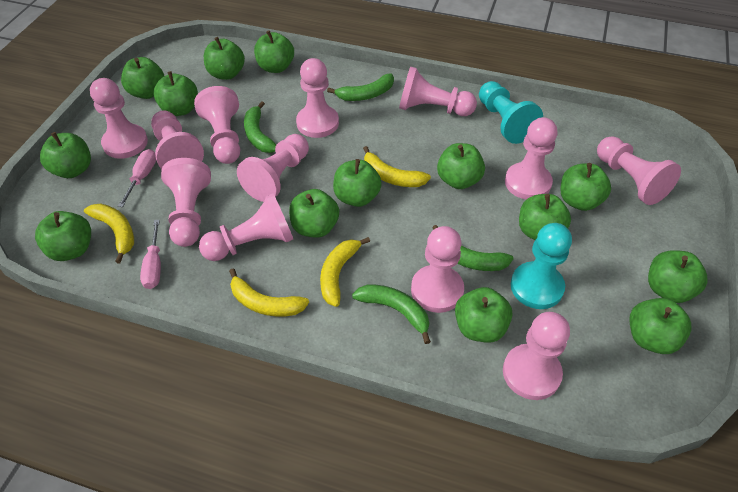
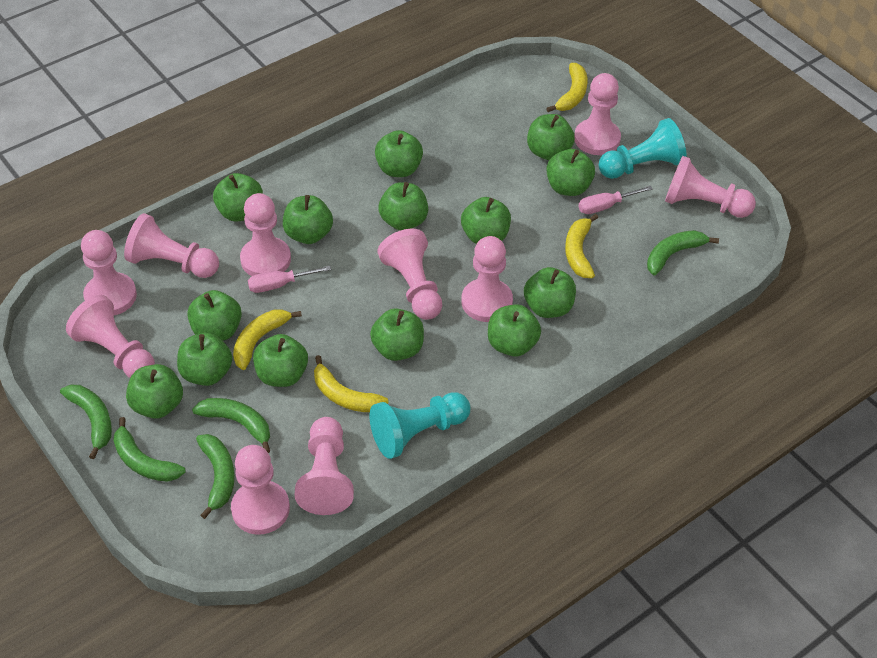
green banana: 4 -> 5
pink pawn: 12 -> 10

